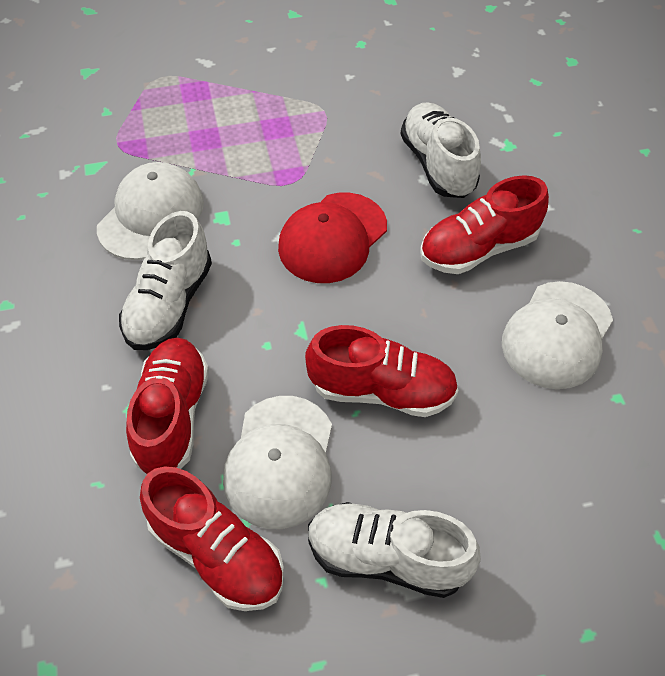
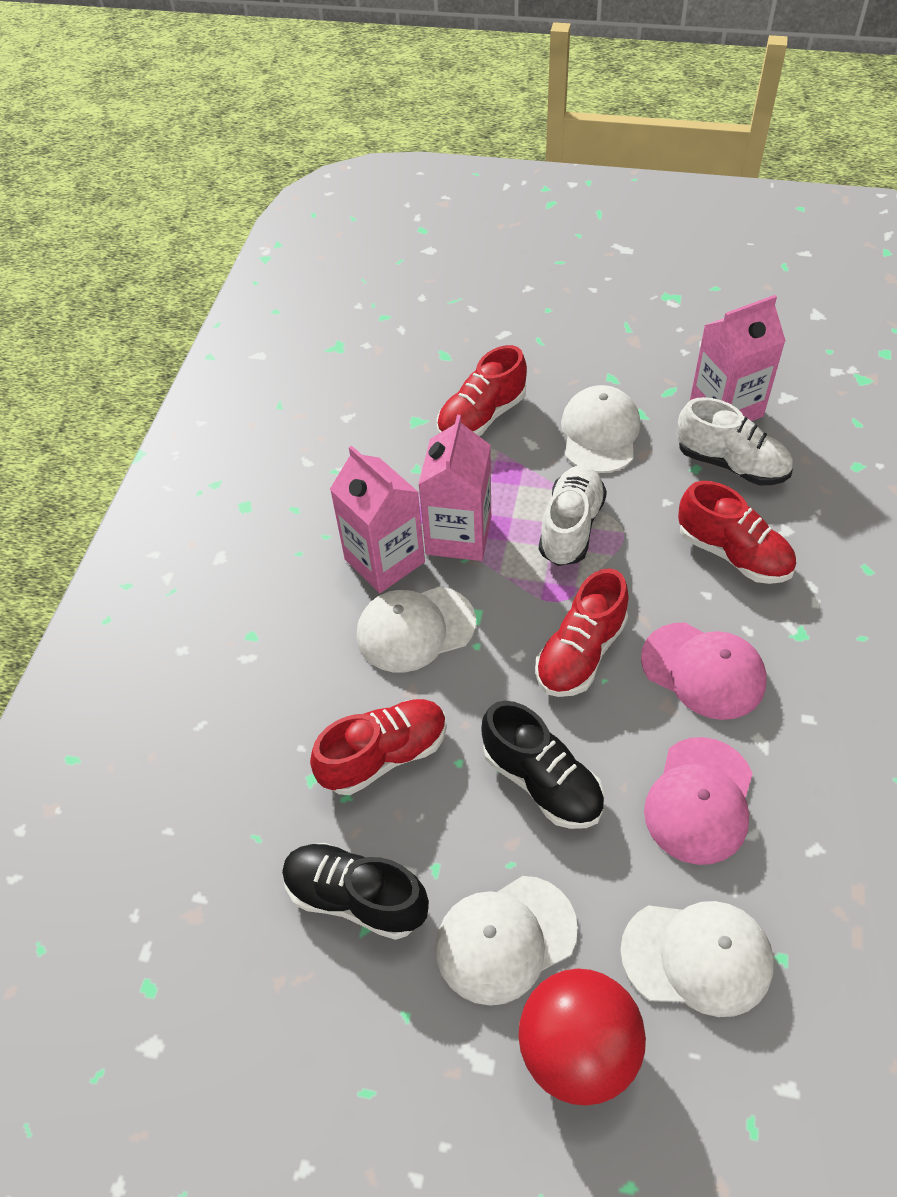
black shoe: 0 -> 2
pink cap: 0 -> 2
pink carton: 0 -> 3
red ball: 0 -> 1
red cap: 1 -> 0
white cap: 3 -> 4
white shoe: 3 -> 2

